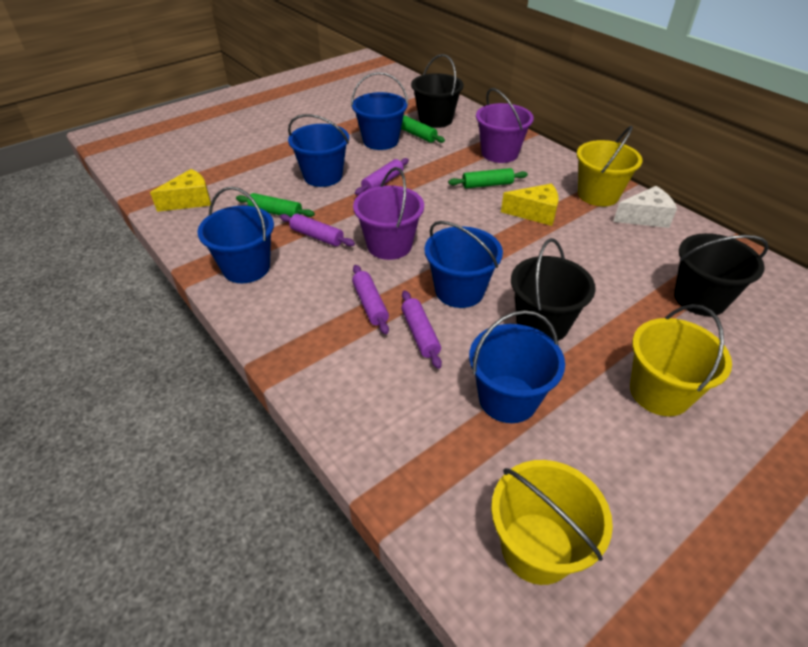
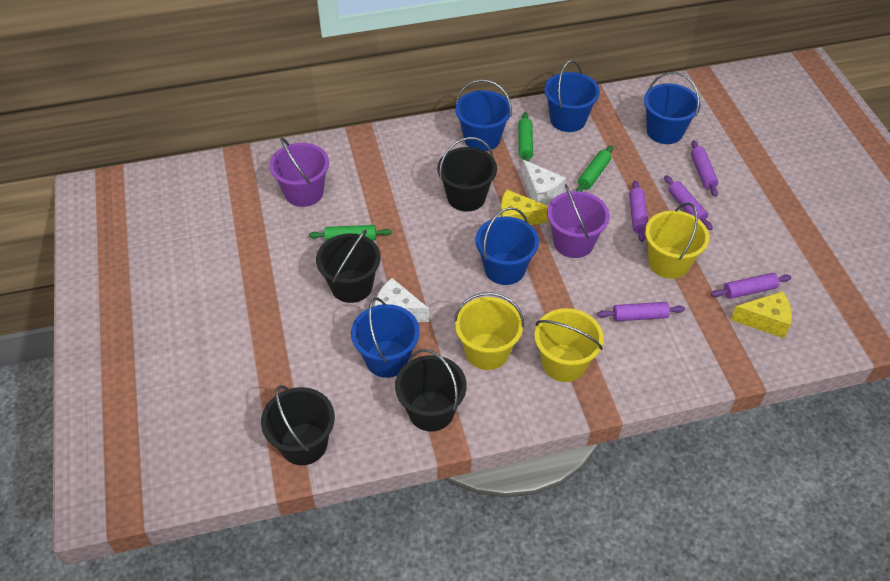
black bucket: 3 -> 4
purple rolling pin: 4 -> 5
white cheese: 1 -> 2

